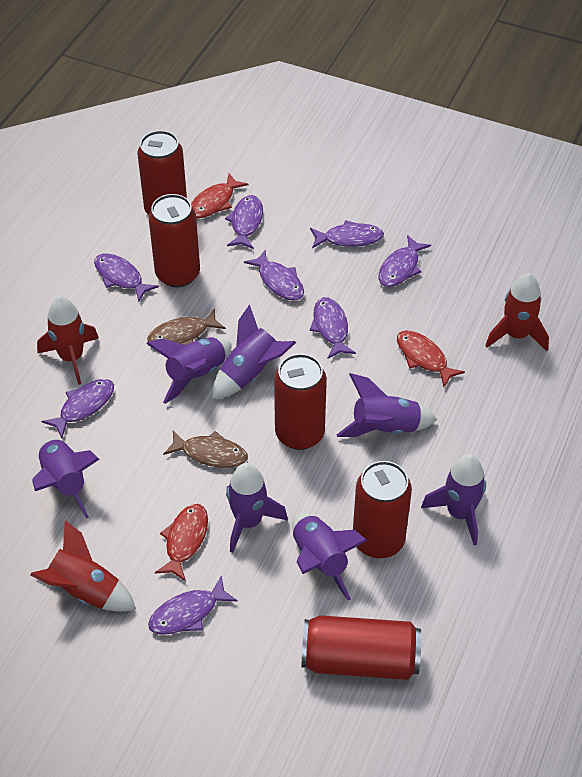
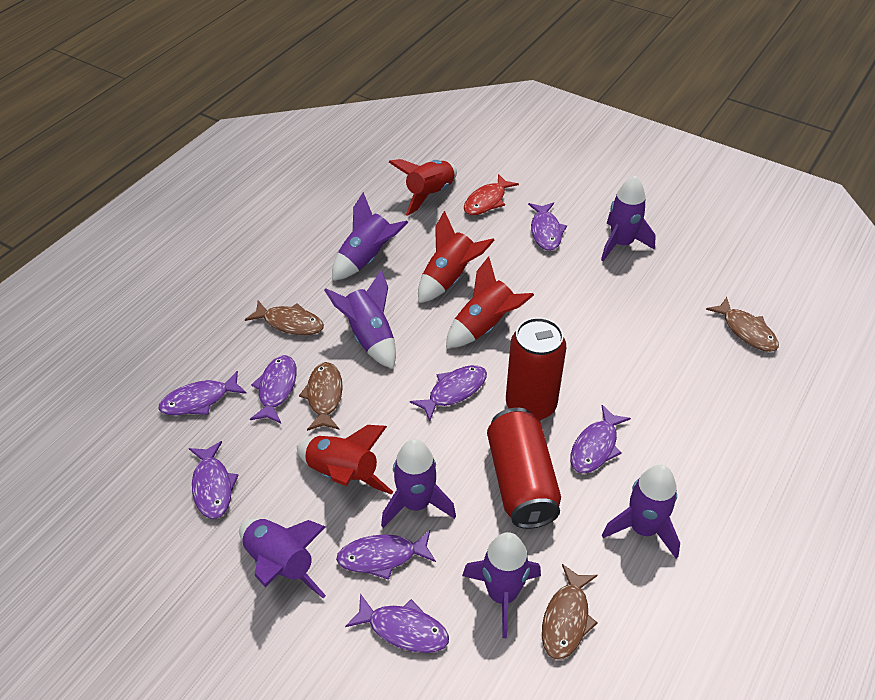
brown fish: 2 -> 4
red can: 5 -> 2
red fish: 3 -> 1
red rocket: 3 -> 4

